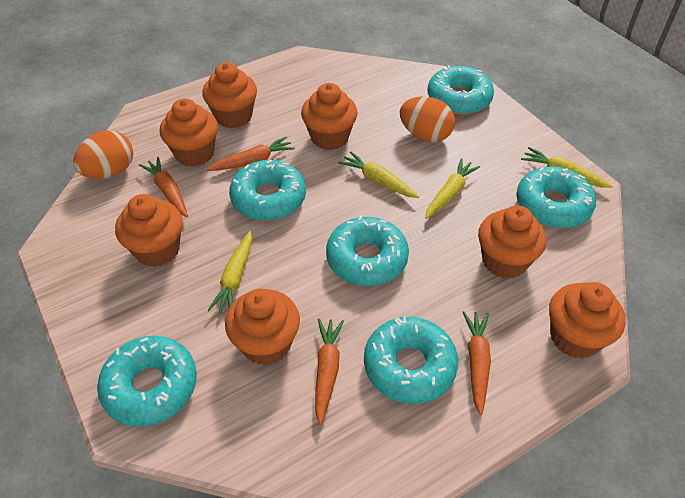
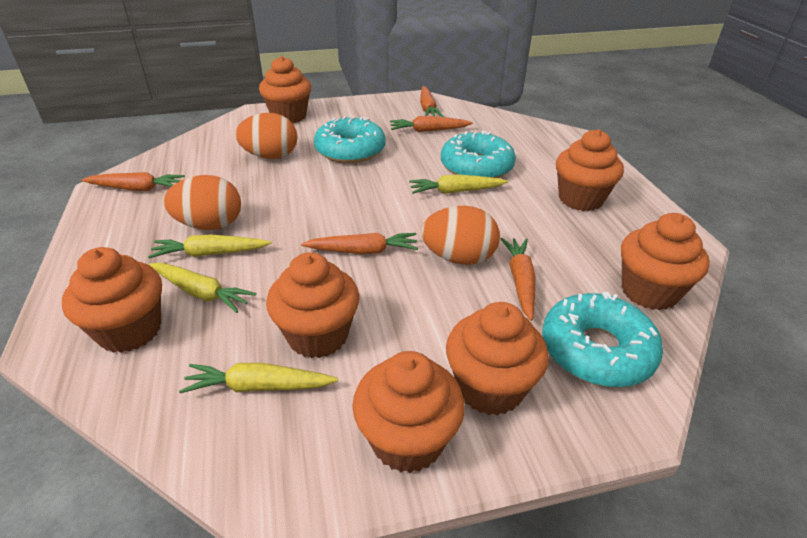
orange carrot: 4 -> 5
orange egg: 2 -> 3
turquoise donut: 6 -> 3

